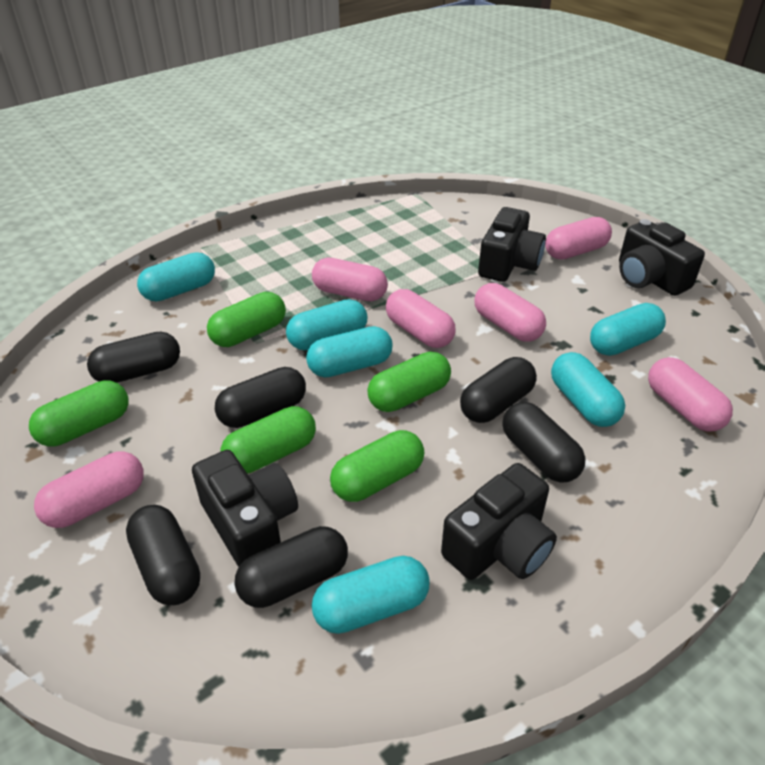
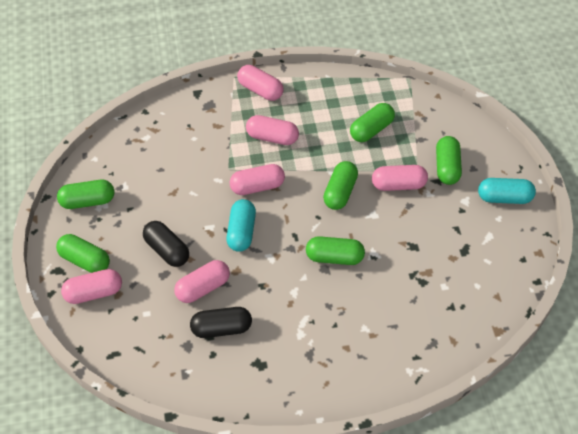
black camera: 4 -> 0
black capsule: 6 -> 2
green capsule: 5 -> 6
turquoise capsule: 6 -> 2

